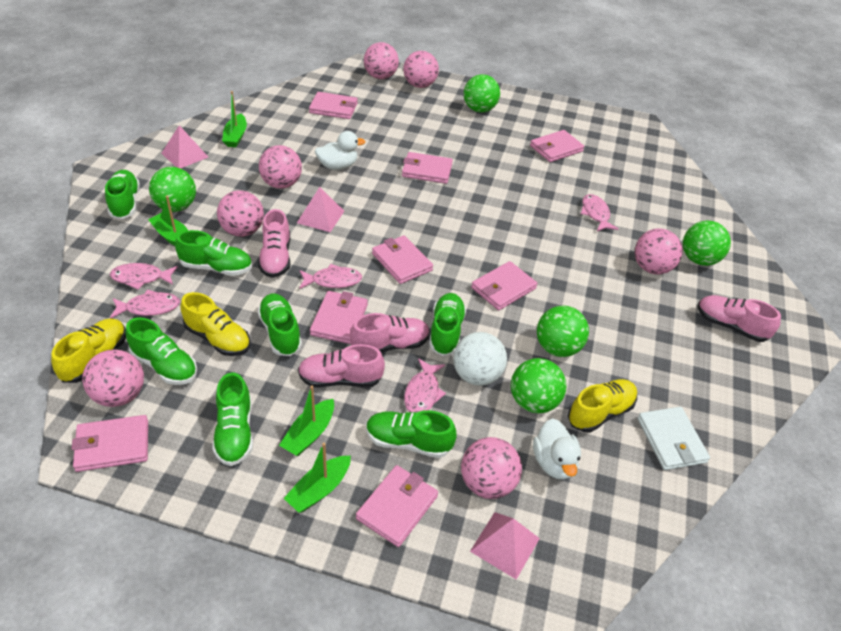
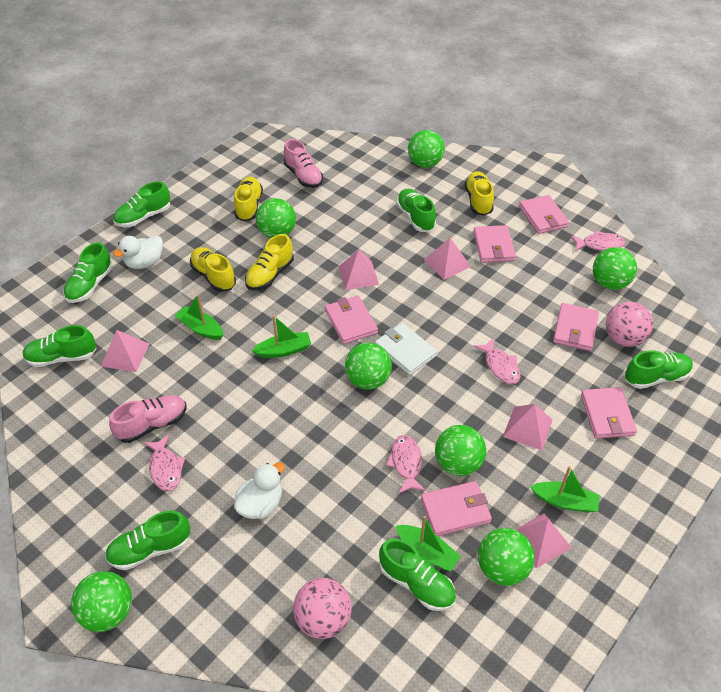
green ball: 5 -> 7
pink ball: 7 -> 2
pink fish: 5 -> 4
pink pyramid: 3 -> 5
pink shoe: 4 -> 2
pink wallet: 8 -> 6
white ball: 1 -> 0
yellow shoe: 3 -> 4

